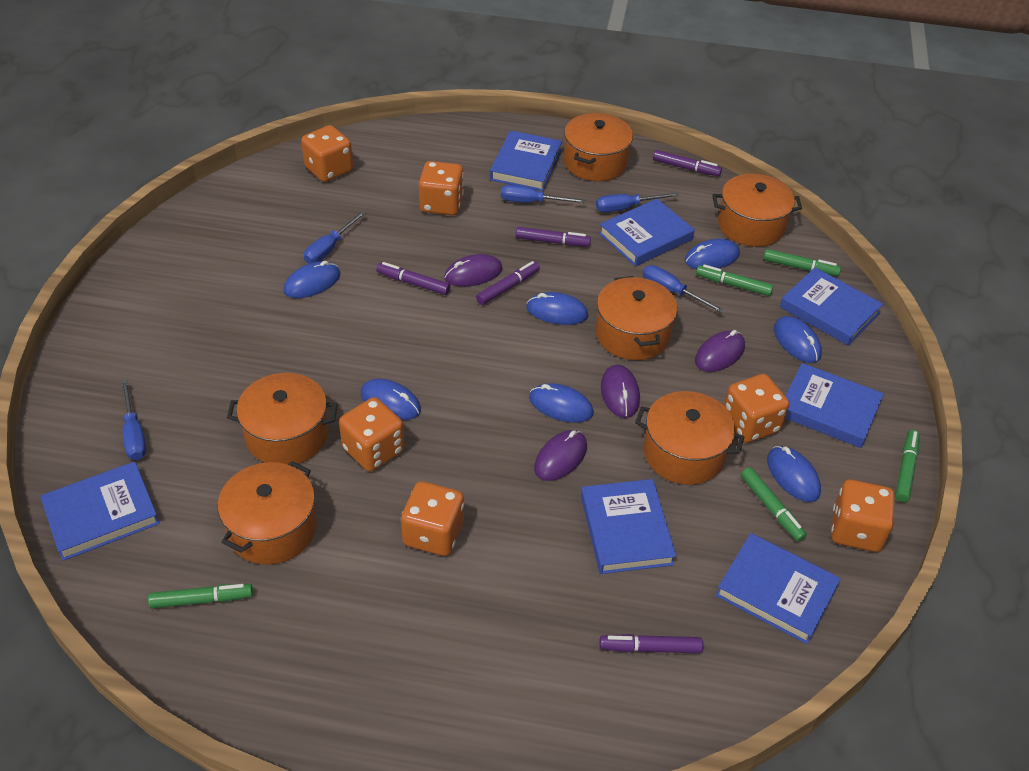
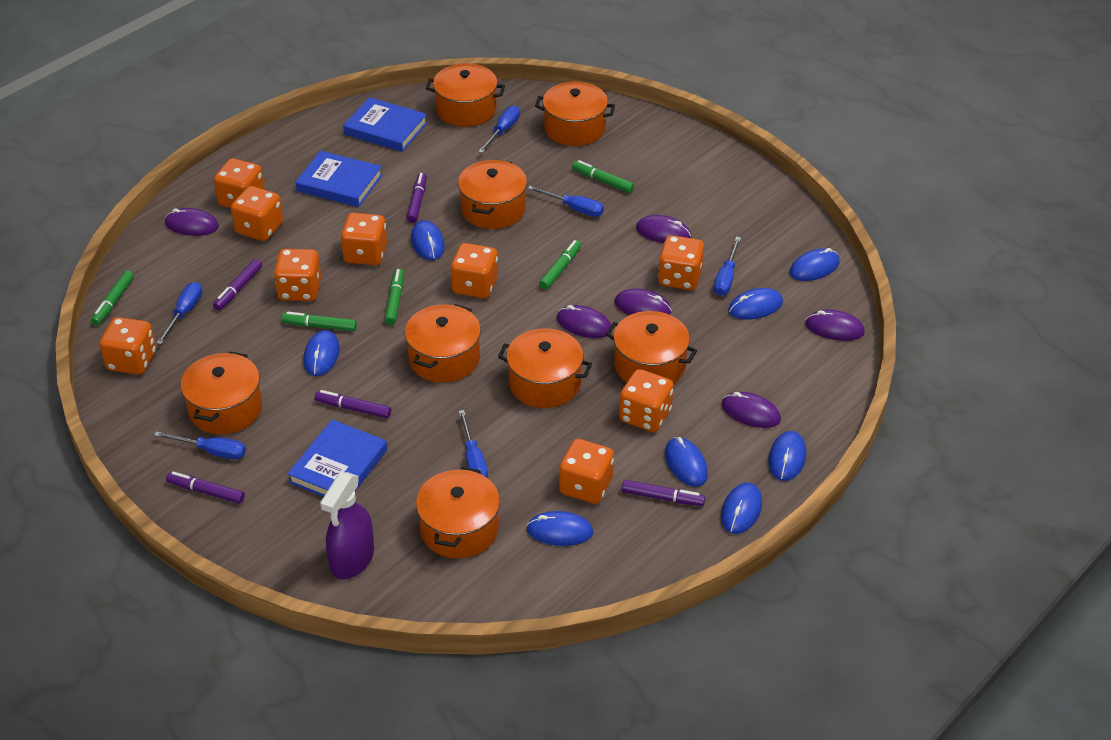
blue book: 7 -> 3
blue mouse: 7 -> 8
blue screwdriver: 5 -> 6
orange dice: 6 -> 9
orange pot: 6 -> 8
purple mouse: 4 -> 6
purple spray bottle: 0 -> 1

